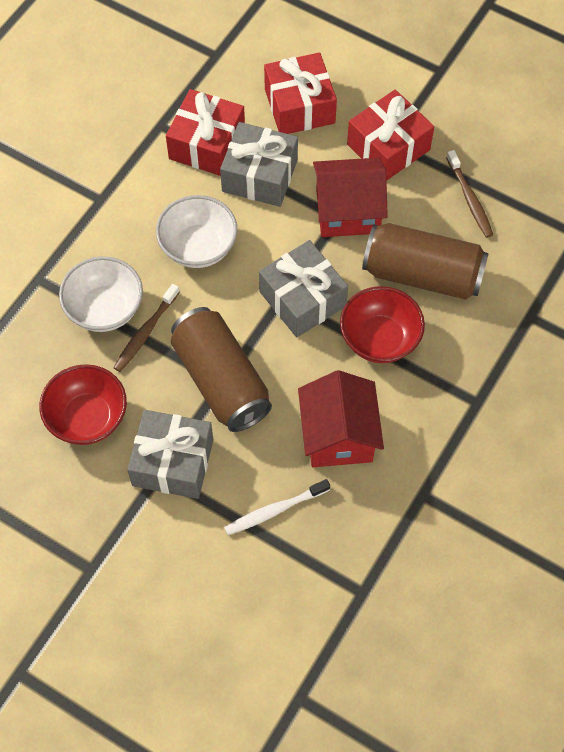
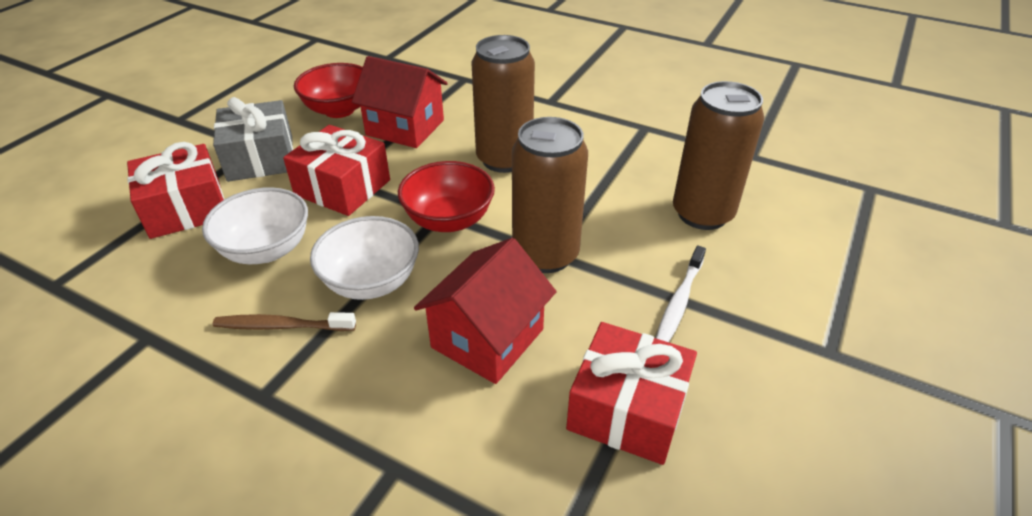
brown can: 2 -> 3
brown toothbrush: 2 -> 1
grey gift: 3 -> 1

